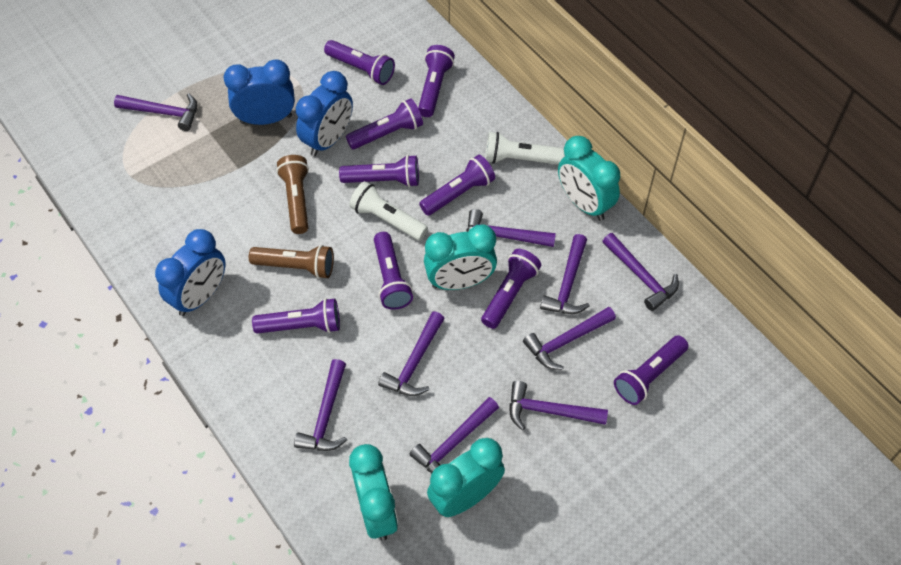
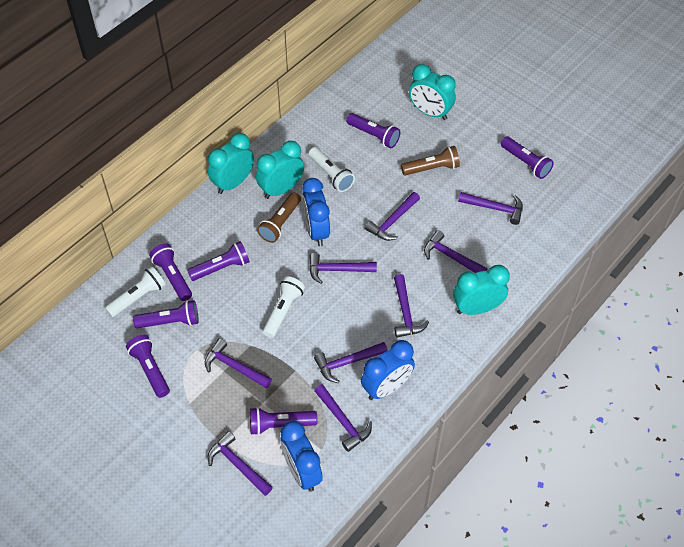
purple flashlight: 9 -> 7
white flashlight: 2 -> 3

